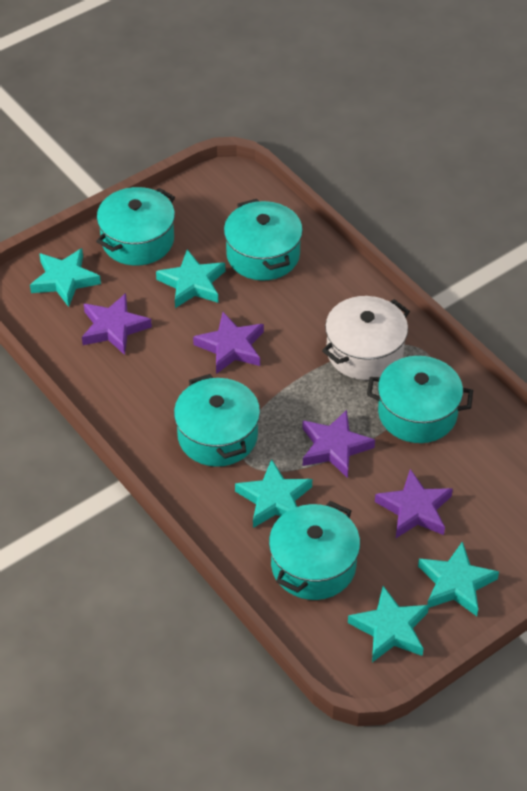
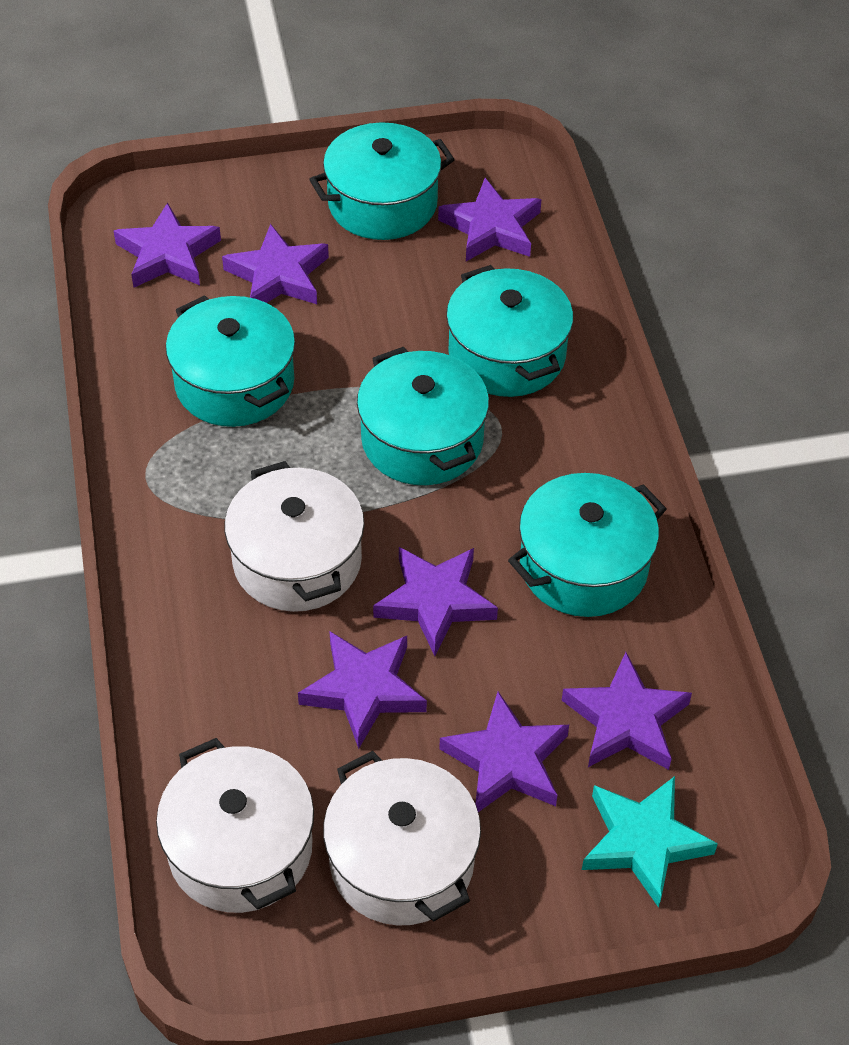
purple star: 4 -> 7
turquoise star: 5 -> 1
white pot: 1 -> 3

